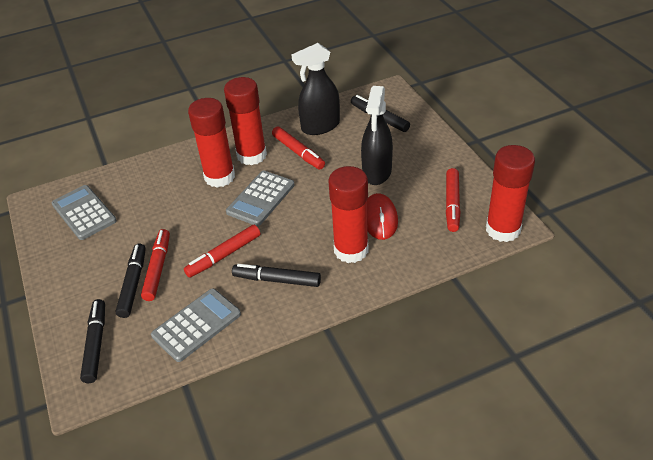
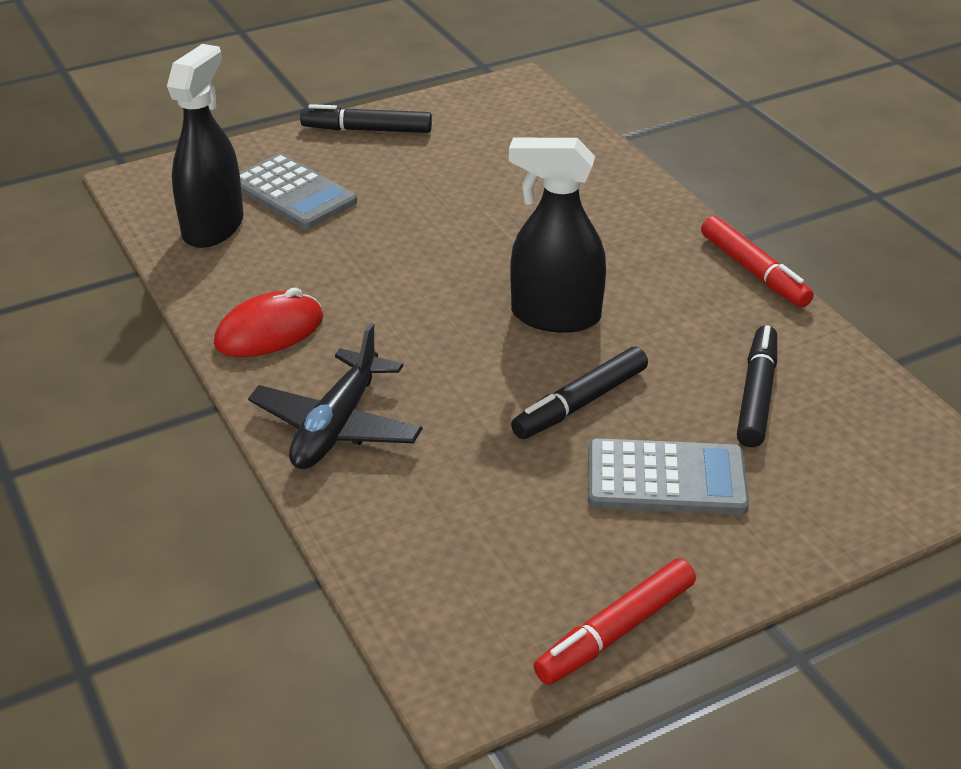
black marker: 4 -> 3
black plane: 0 -> 1
grey calculator: 3 -> 2
red glue stick: 4 -> 0
red marker: 4 -> 2

